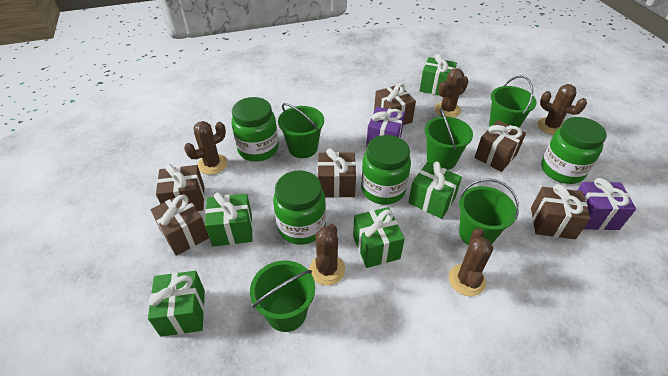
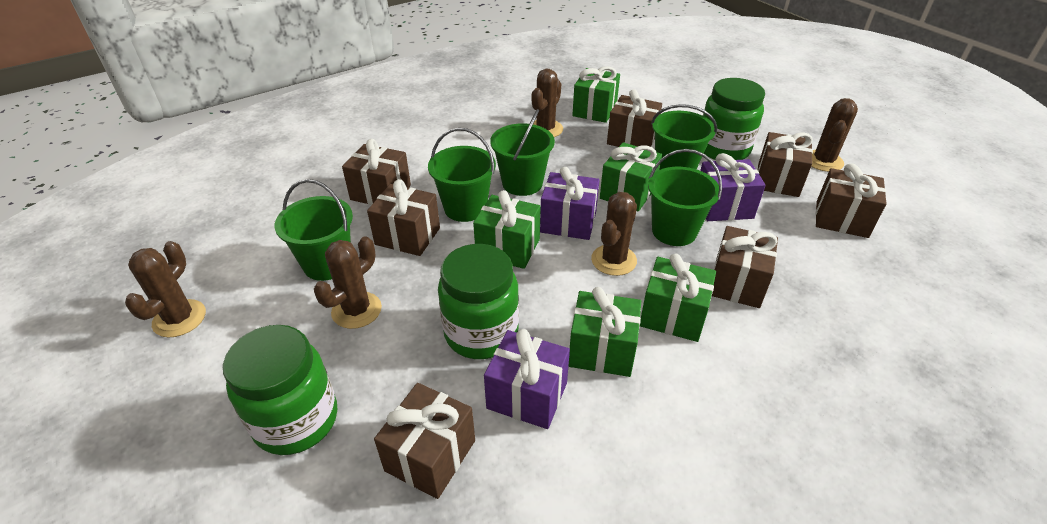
brown gift: 6 -> 7
green jar: 4 -> 3
purple gift: 2 -> 3

